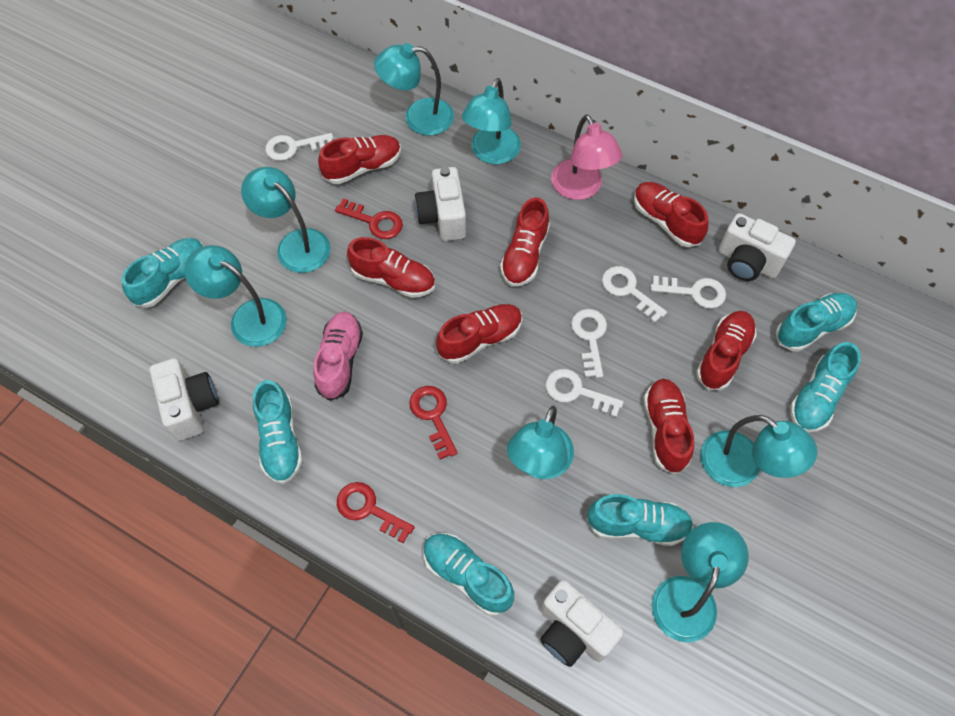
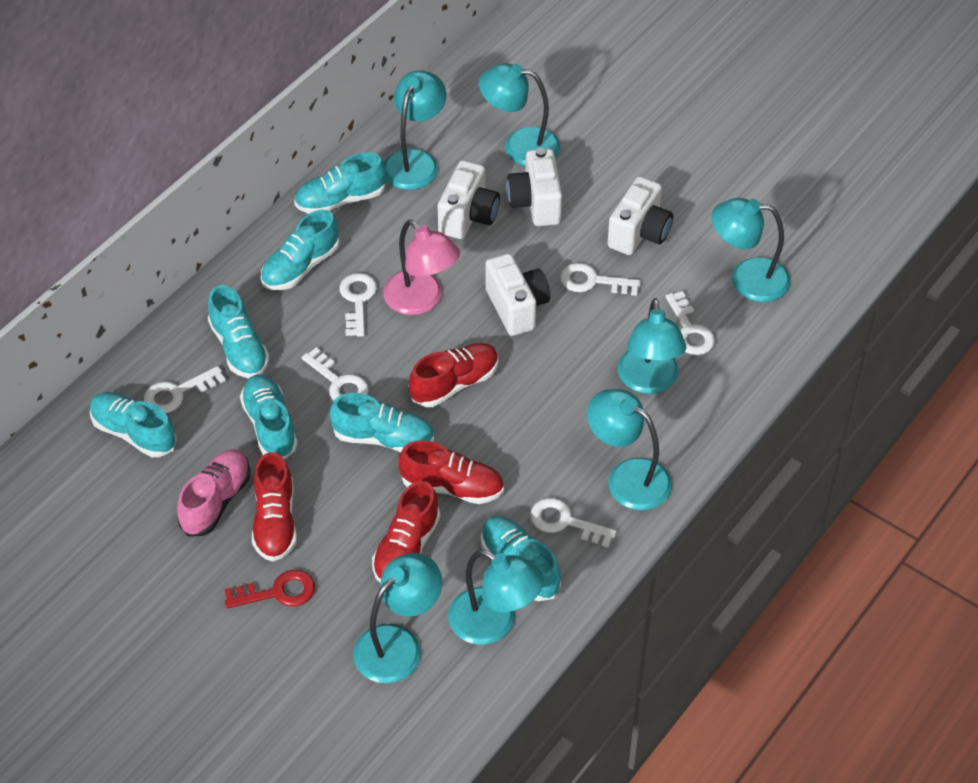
red key: 3 -> 1
red shoe: 7 -> 4
turquoise shoe: 6 -> 7
white key: 5 -> 6

